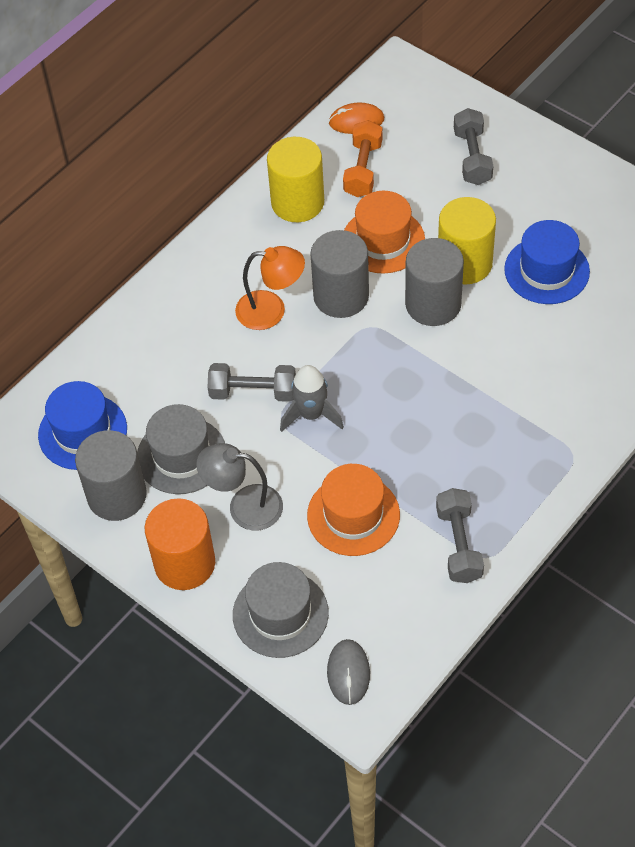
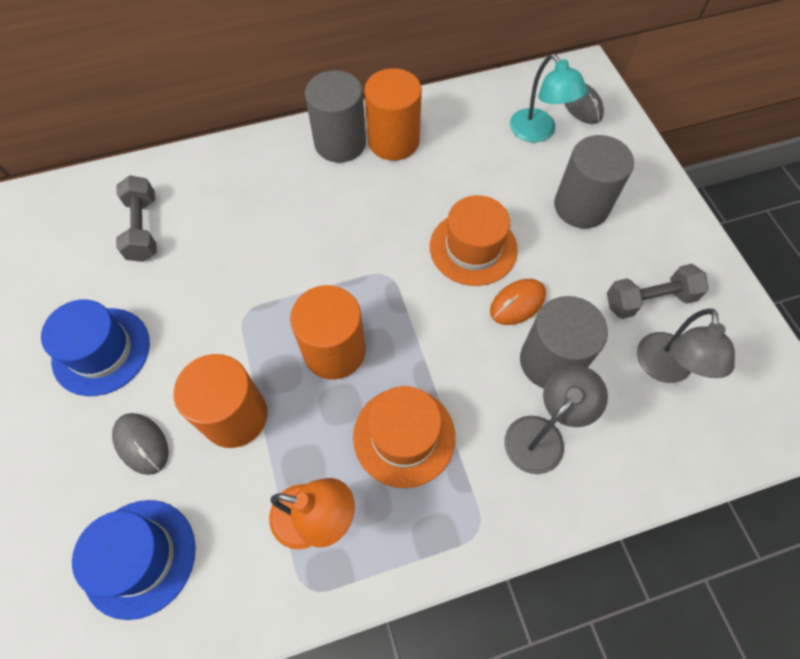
grey dumbbell: 3 -> 2
grey hat: 2 -> 0
grey lamp: 1 -> 2
grey mouse: 1 -> 2
grey rocket: 1 -> 0
orange cylinder: 1 -> 3
orange dumbbell: 1 -> 0
turquoise lamp: 0 -> 1
yellow cylinder: 2 -> 0

